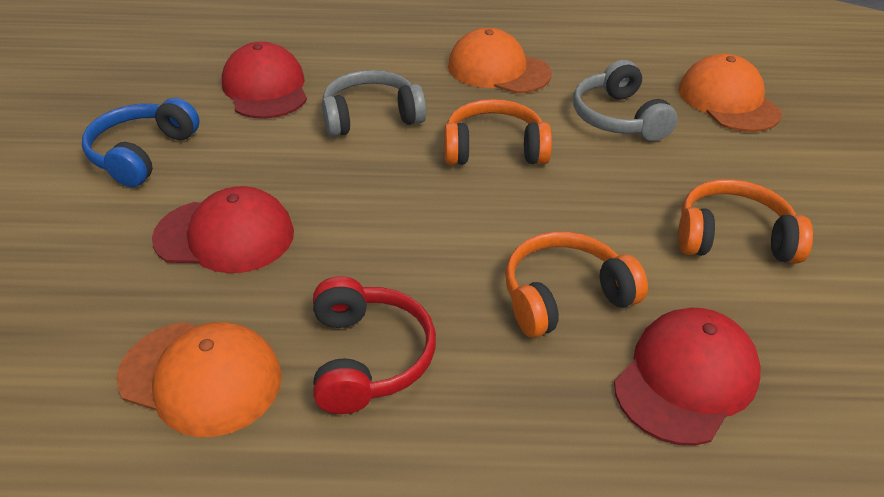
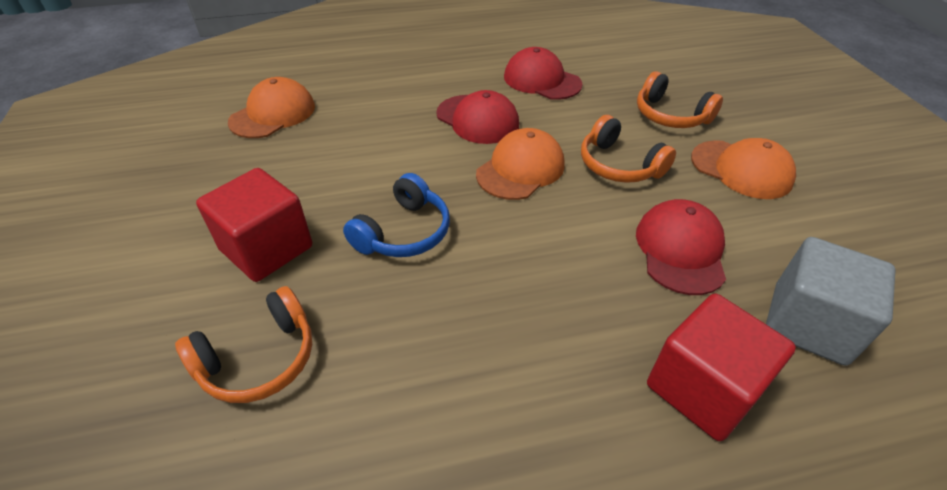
grey cube: 0 -> 1
grey headphones: 2 -> 0
red cube: 0 -> 2
red headphones: 1 -> 0

